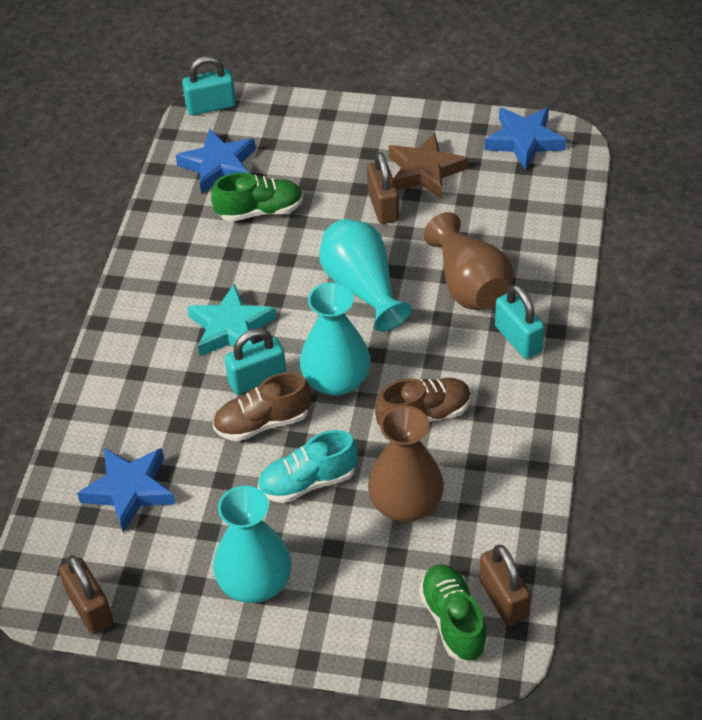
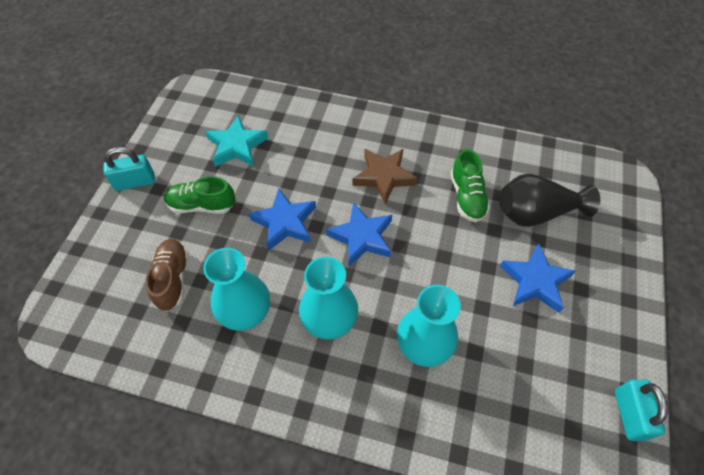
black vase: 0 -> 1
brown padlock: 3 -> 0
brown shoe: 2 -> 1
brown vase: 2 -> 0
turquoise padlock: 3 -> 2
turquoise shoe: 1 -> 0

